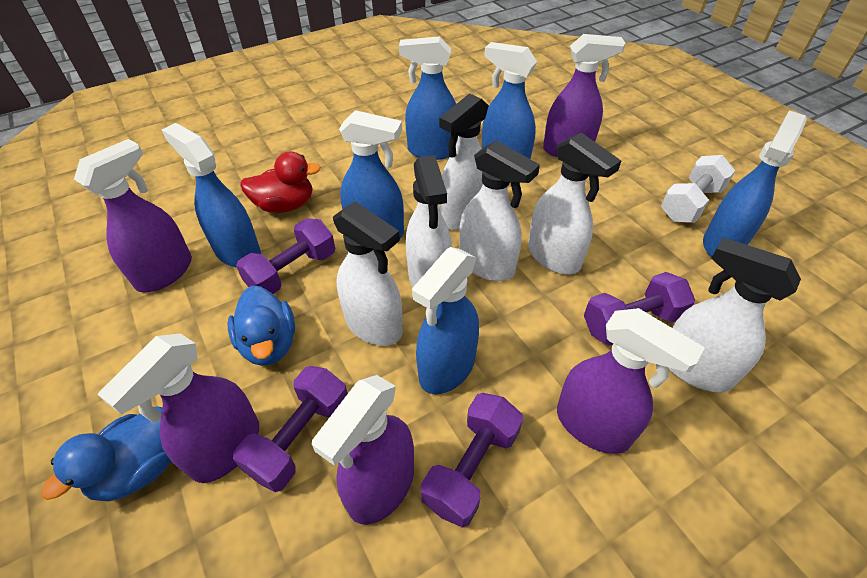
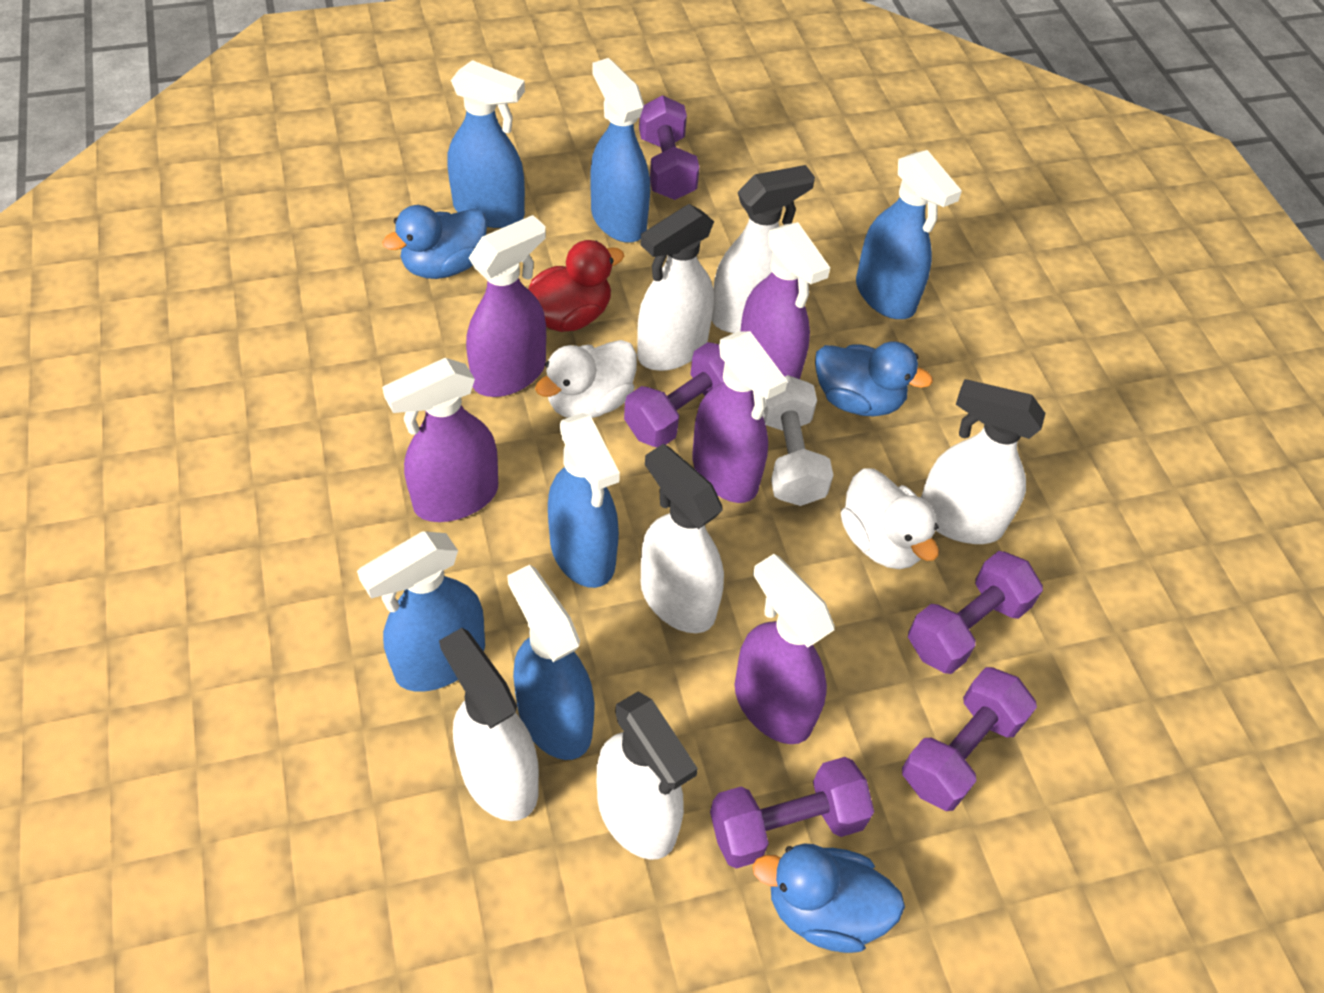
blue duck: 2 -> 3
purple dumbbell: 4 -> 5
white duck: 0 -> 2

